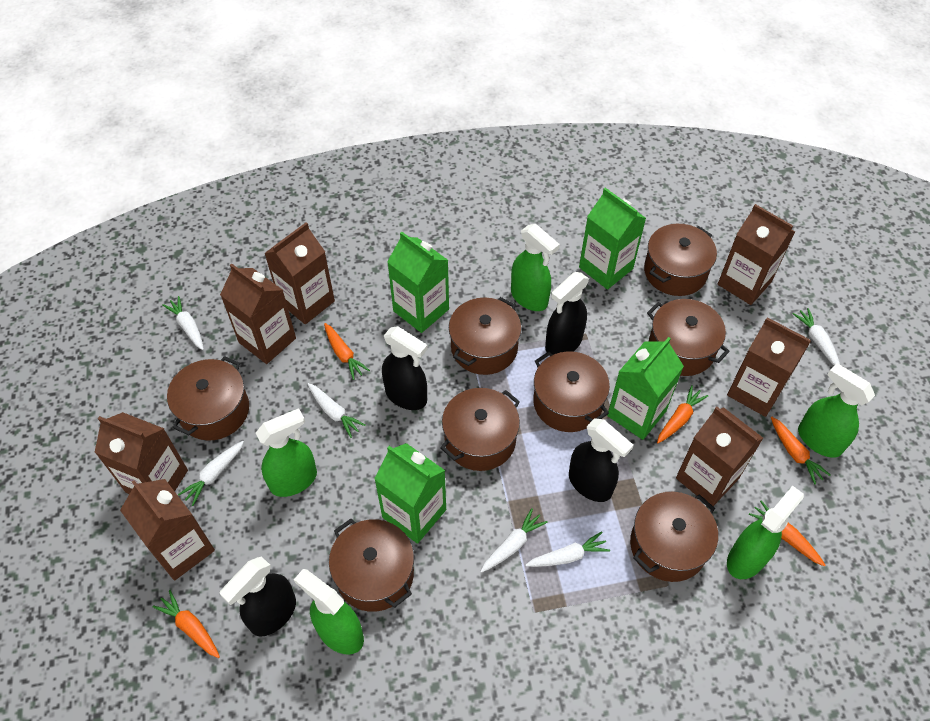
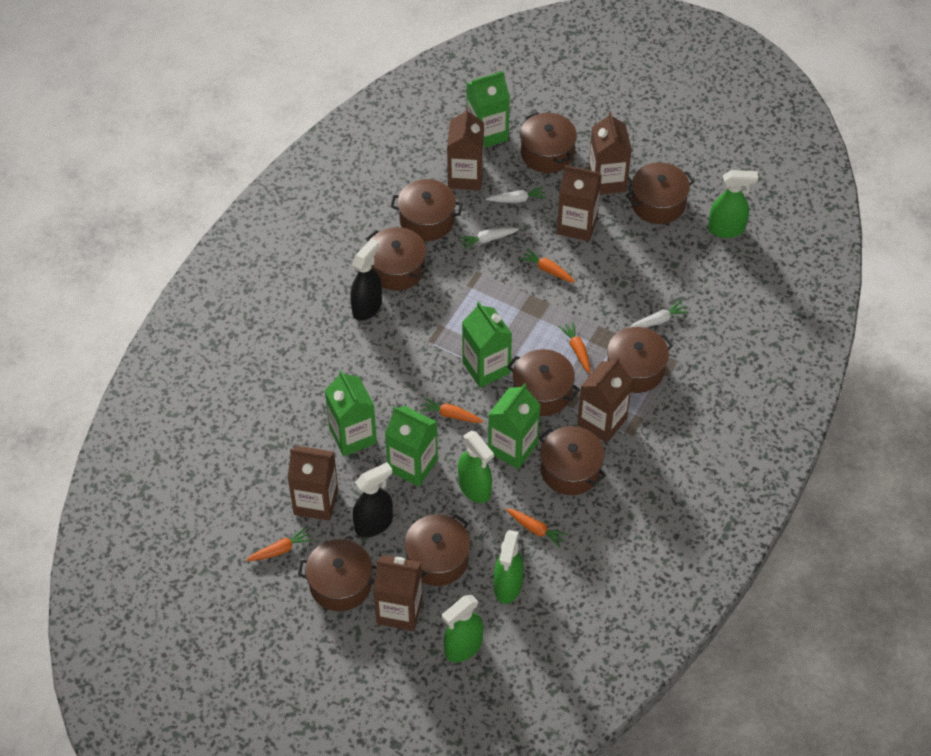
black spray bottle: 4 -> 2
brown carton: 7 -> 6
brown pot: 8 -> 9
green carton: 4 -> 5
green spray bottle: 5 -> 4
white carrot: 6 -> 3

